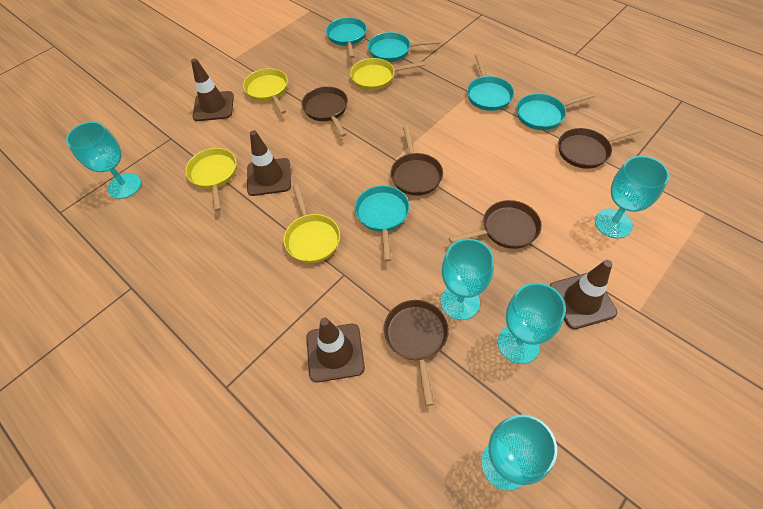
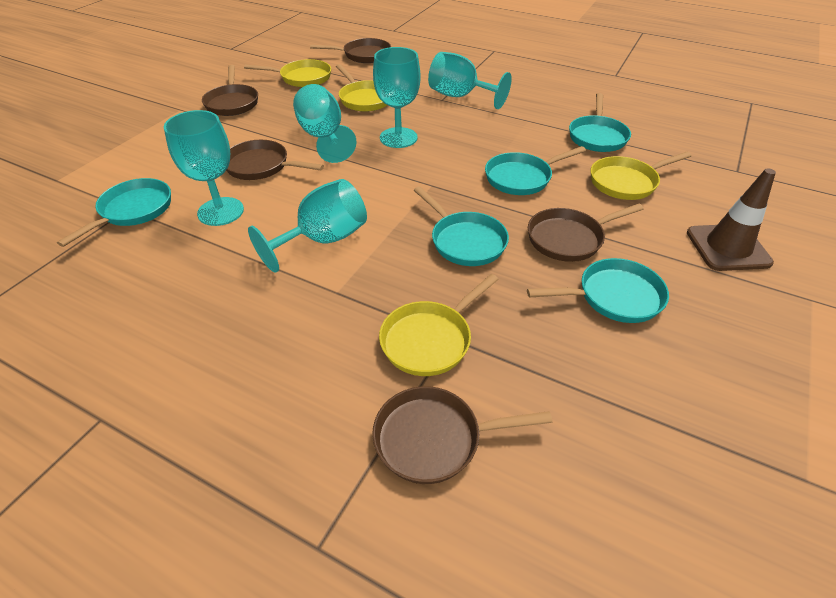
brown traffic cone: 4 -> 1

